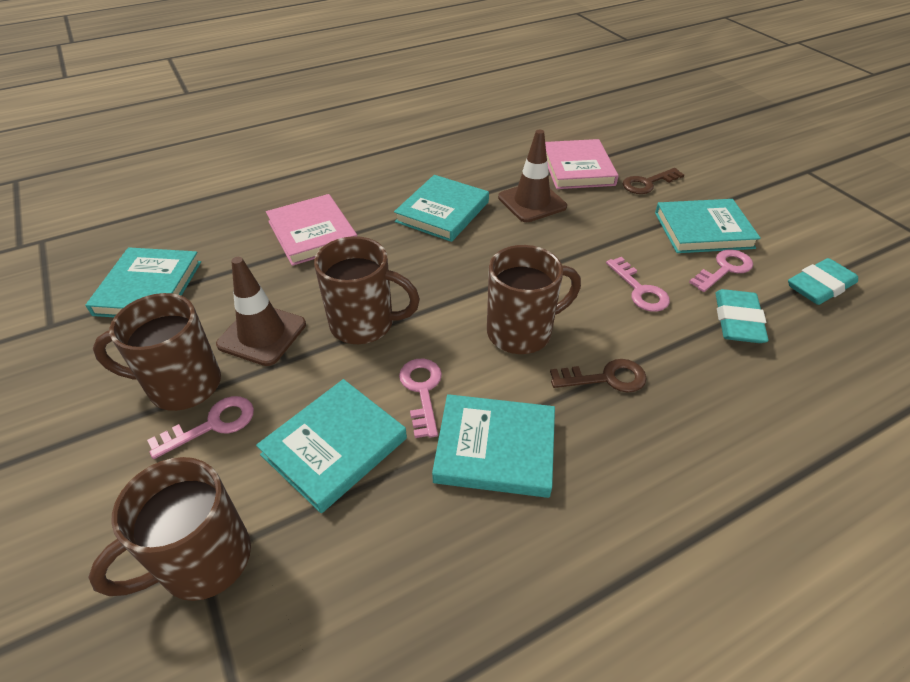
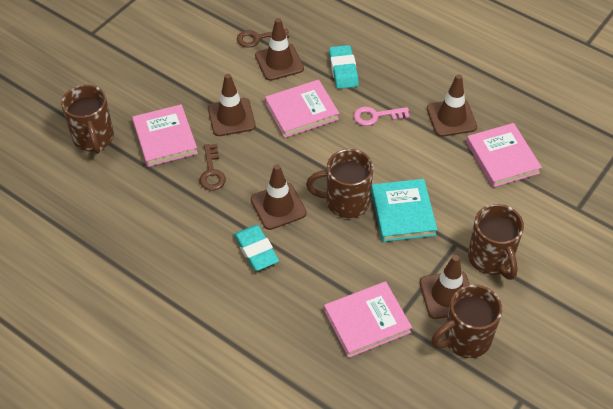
brown traffic cone: 2 -> 5
pink book: 2 -> 4
pink key: 4 -> 1
turquoise book: 5 -> 1

